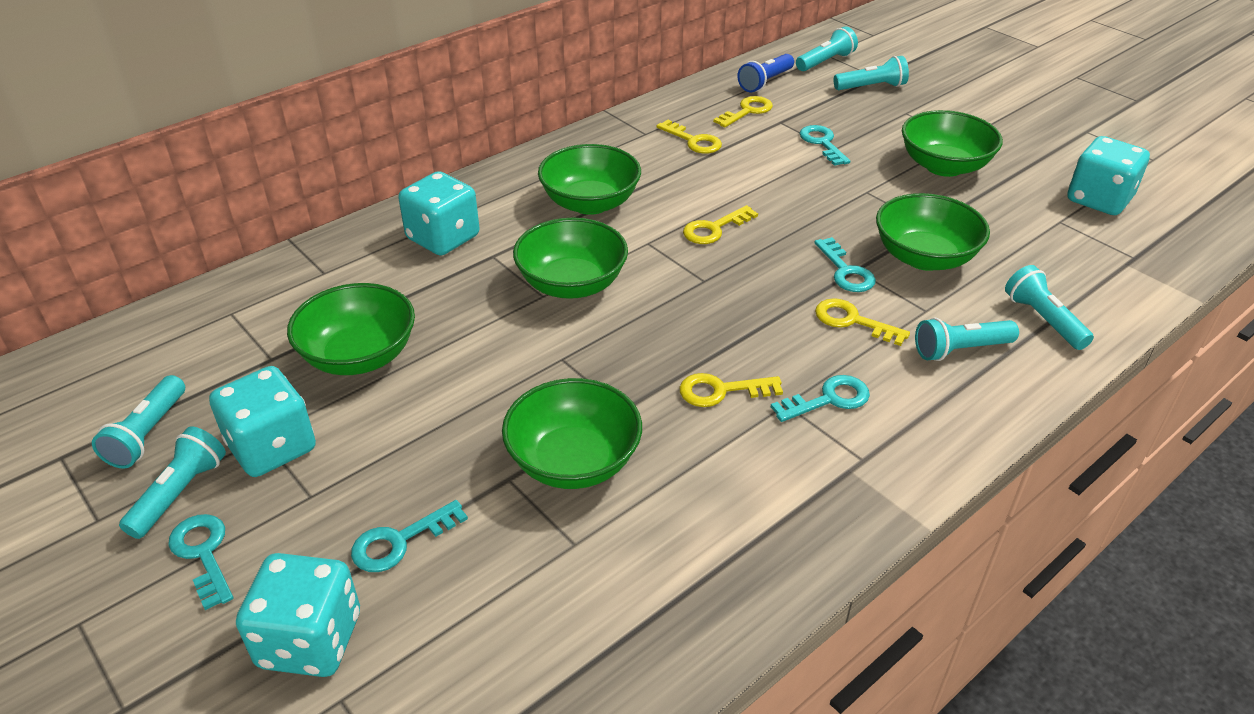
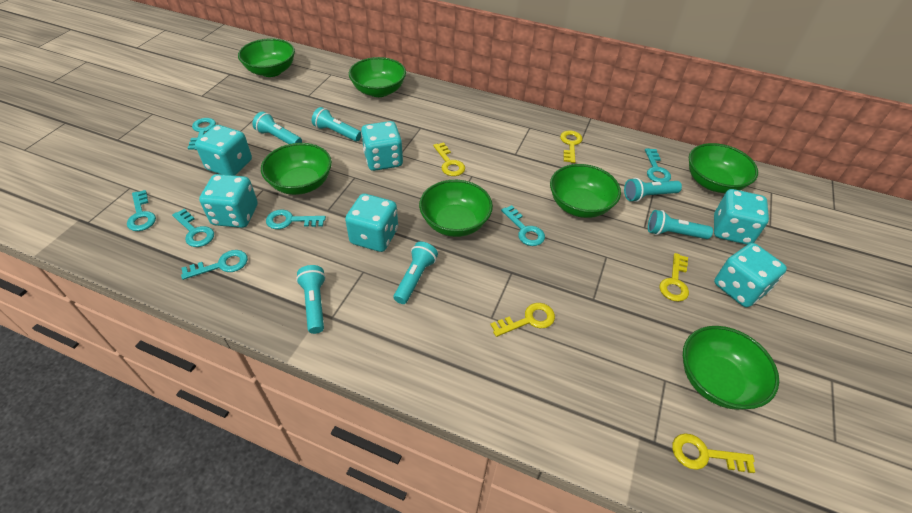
blue flashlight: 1 -> 0
green bowl: 6 -> 7
turquoise dice: 4 -> 6
turquoise key: 5 -> 7

